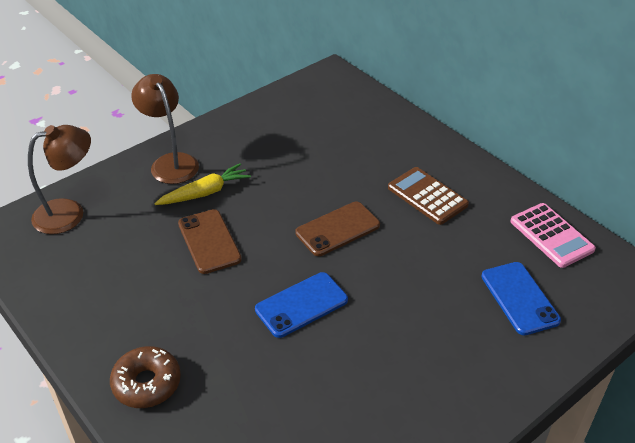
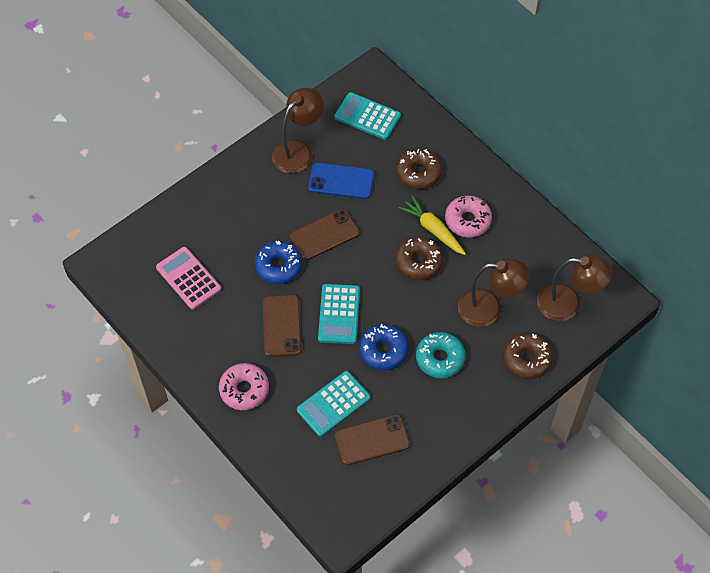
blue donut: 0 -> 2
blue phone: 2 -> 1
brown calculator: 1 -> 0
brown donut: 1 -> 3
brown lamp: 2 -> 3
brown phone: 2 -> 3
pink donut: 0 -> 2
turquoise calculator: 0 -> 3
turquoise donut: 0 -> 1

